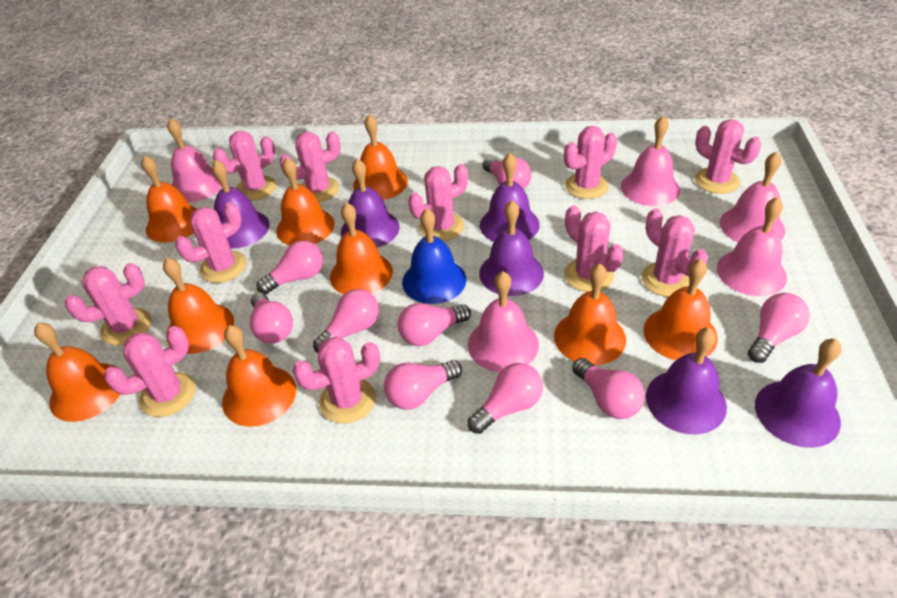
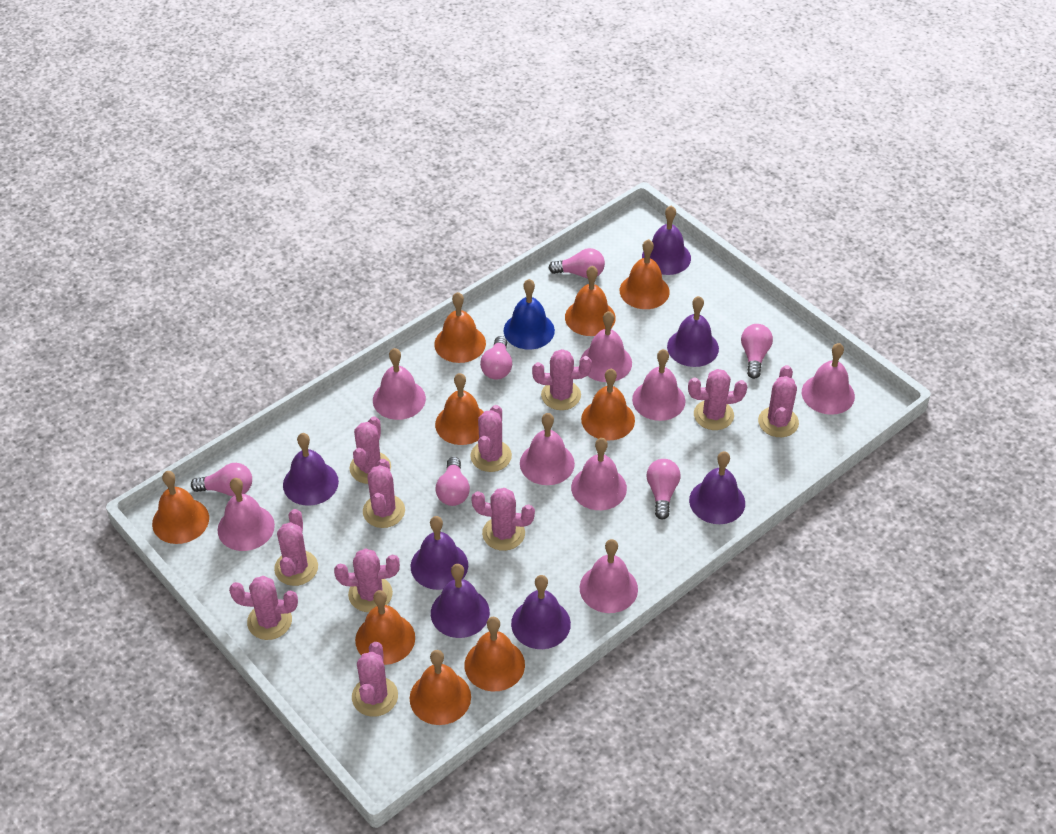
pink bell: 5 -> 8
pink light bulb: 9 -> 6
purple bell: 6 -> 7

